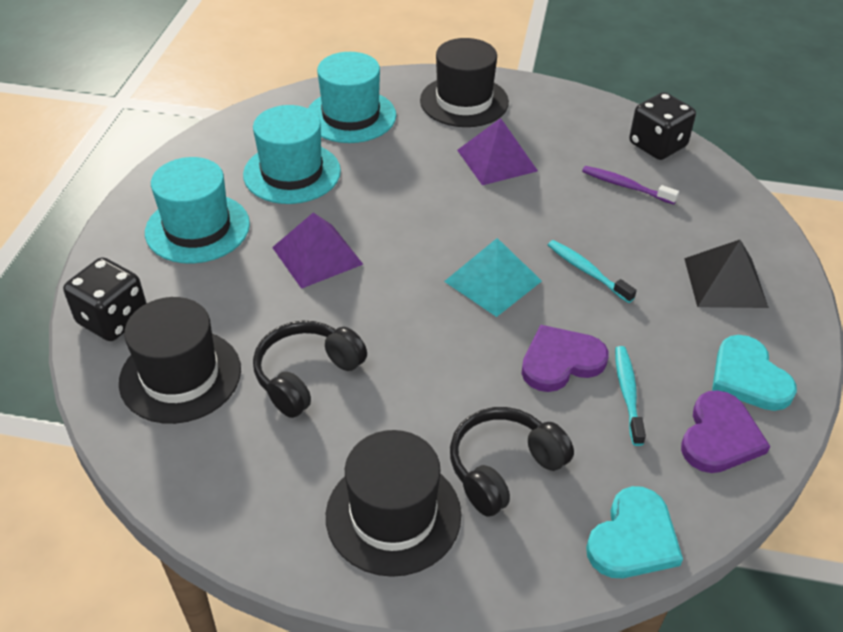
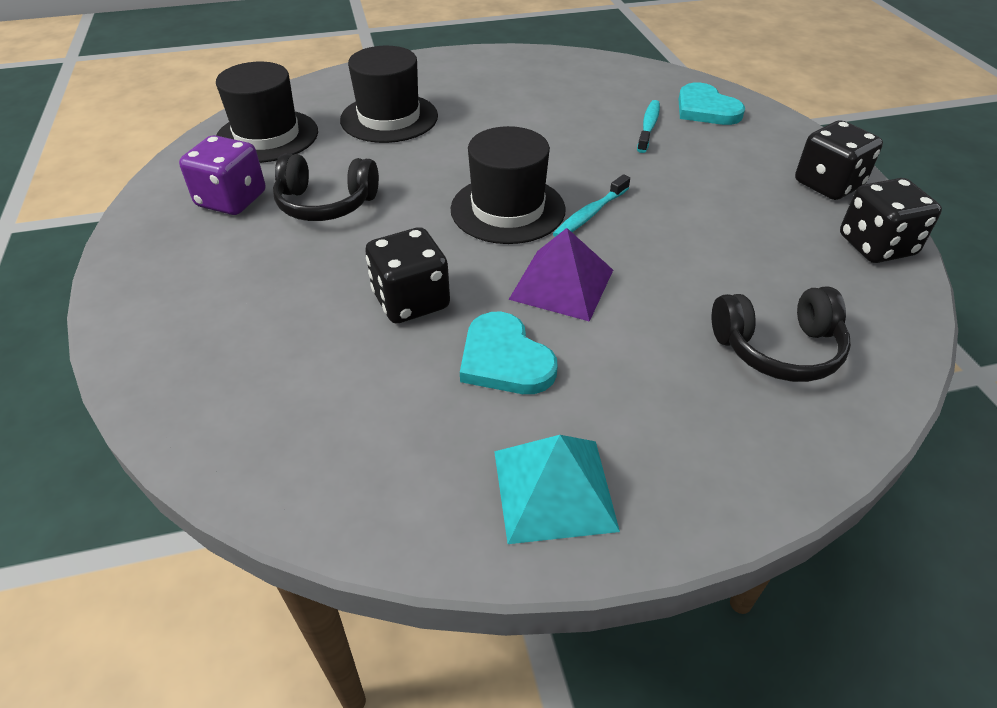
black dice: 2 -> 3
black pyramid: 1 -> 0
purple dice: 0 -> 1
purple heart: 2 -> 0
purple pyramid: 2 -> 1
purple toothbrush: 1 -> 0
turquoise hat: 3 -> 0

